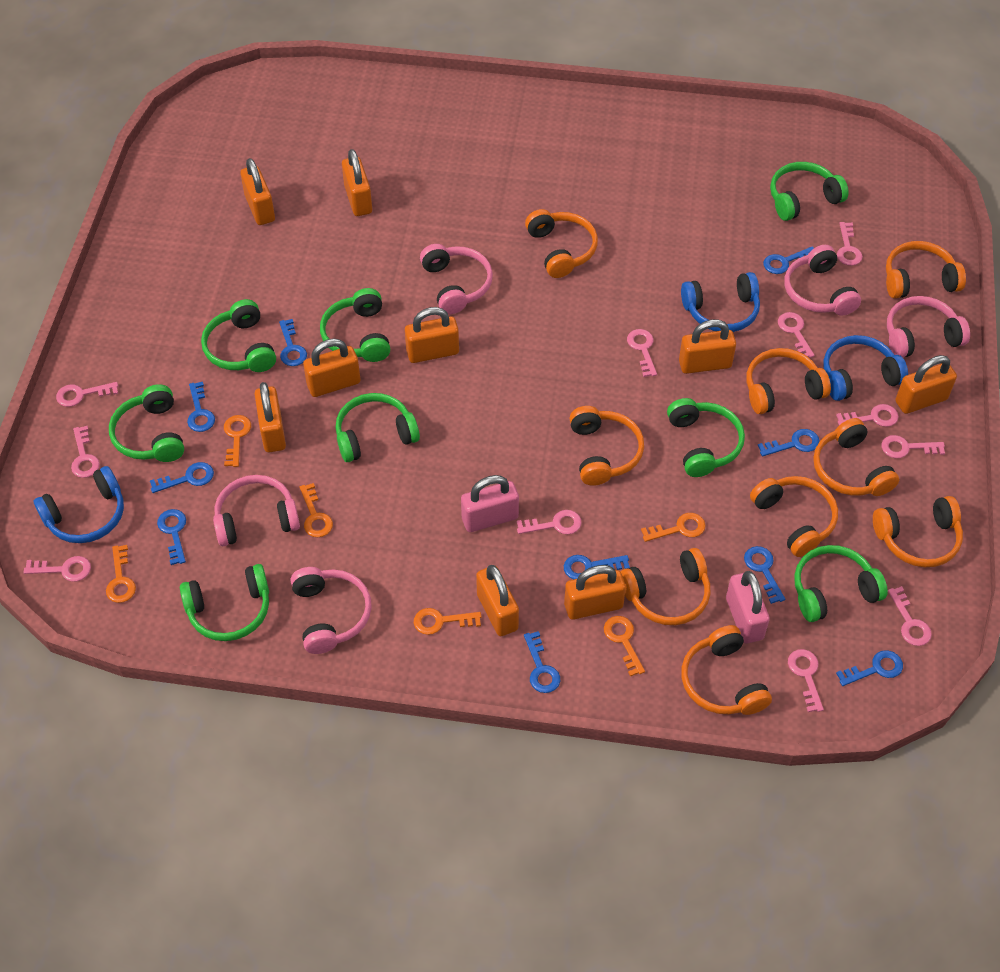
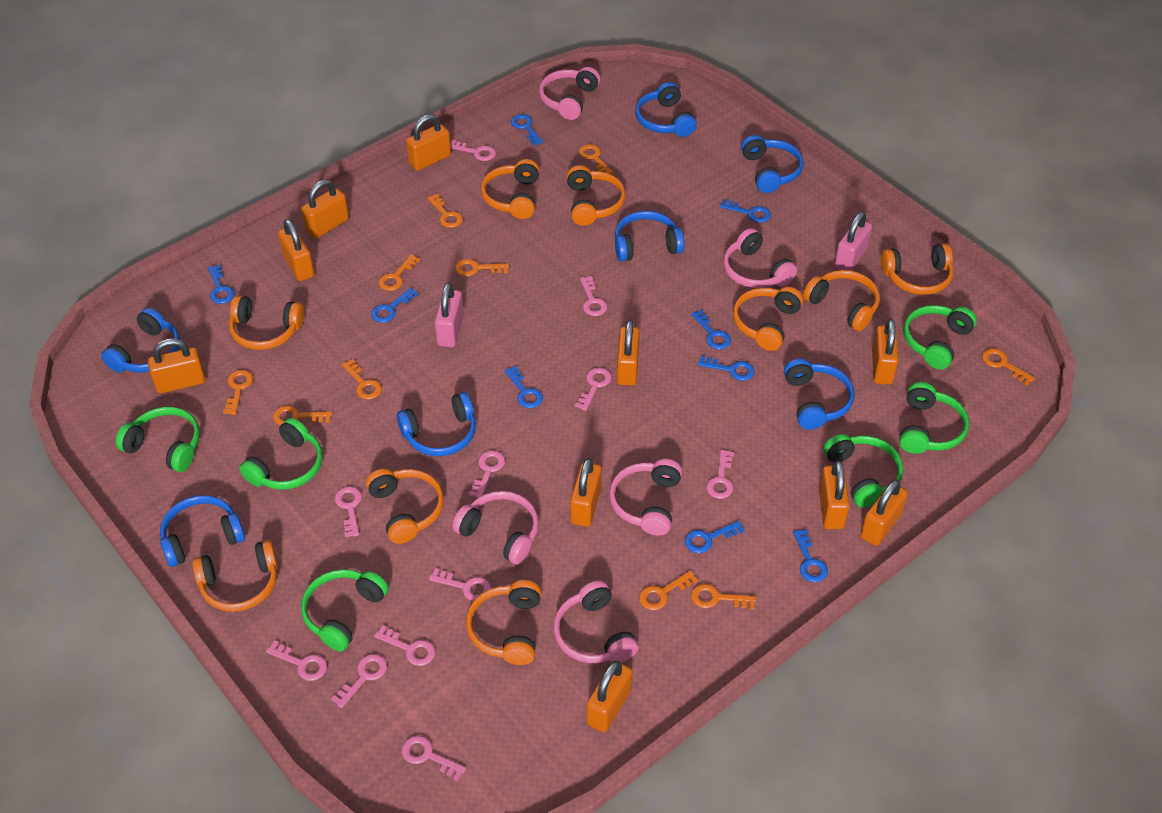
blue headphones: 3 -> 7
blue key: 10 -> 9
green headphones: 8 -> 6
orange key: 6 -> 10
orange padlock: 9 -> 10

